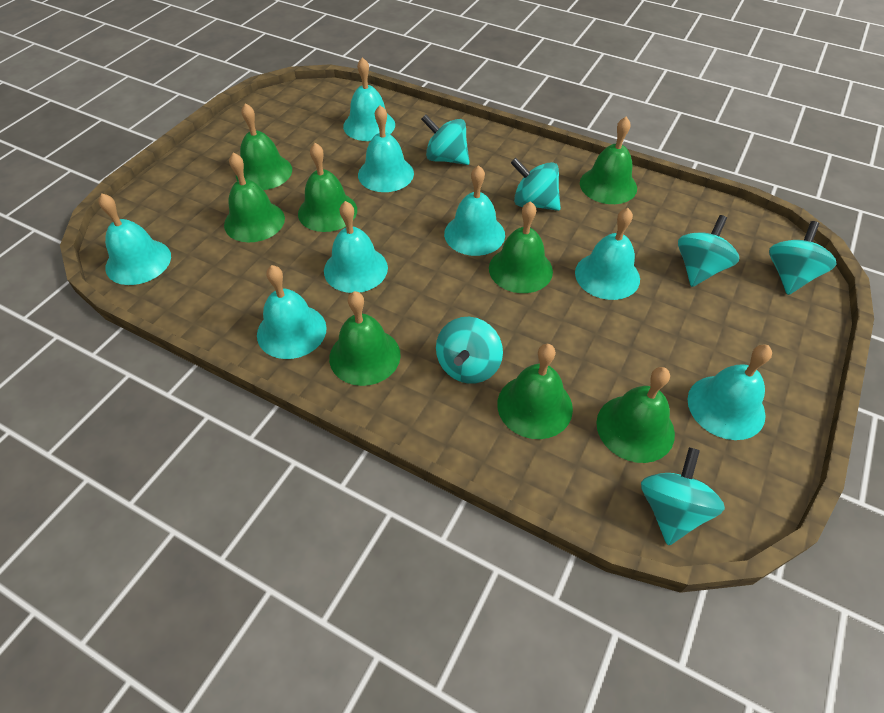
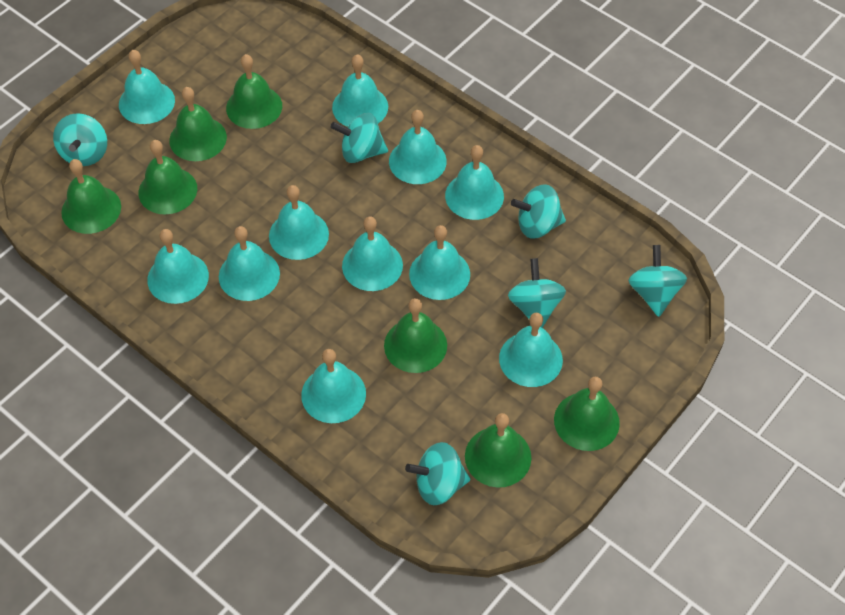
green bell: 8 -> 7
turquoise bell: 8 -> 11

